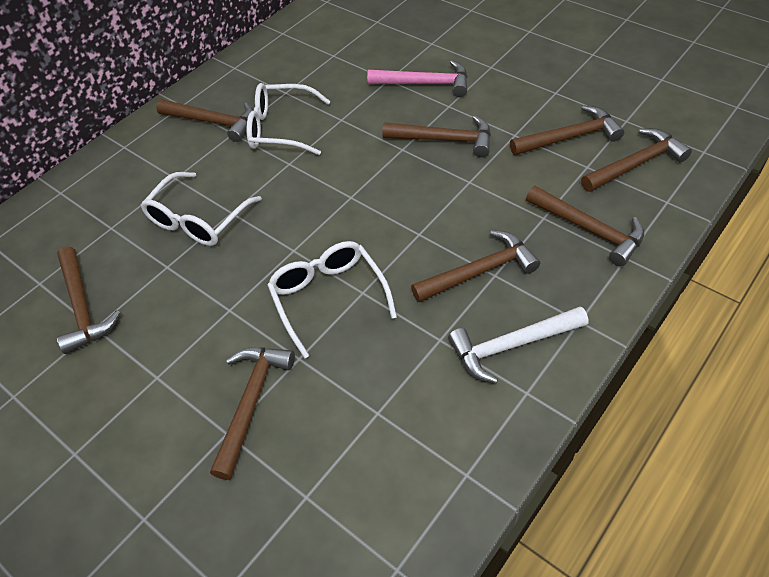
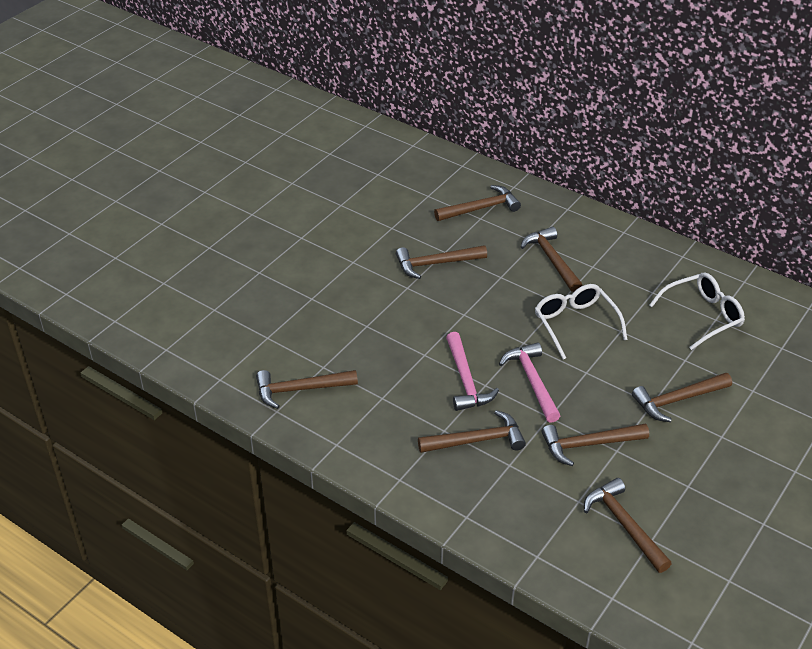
pink hammer: 1 -> 2
white glasses: 3 -> 2
white hammer: 1 -> 0

